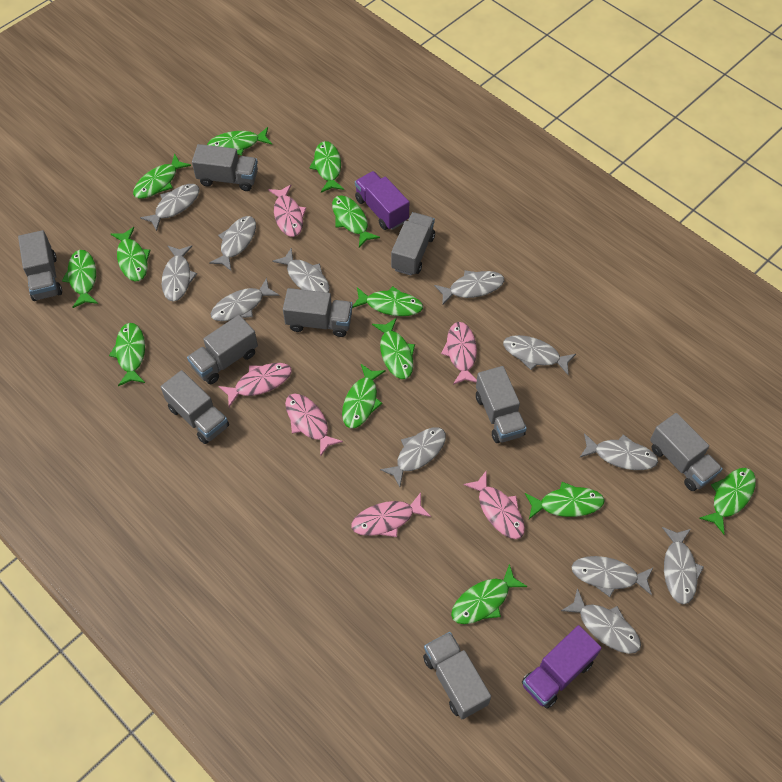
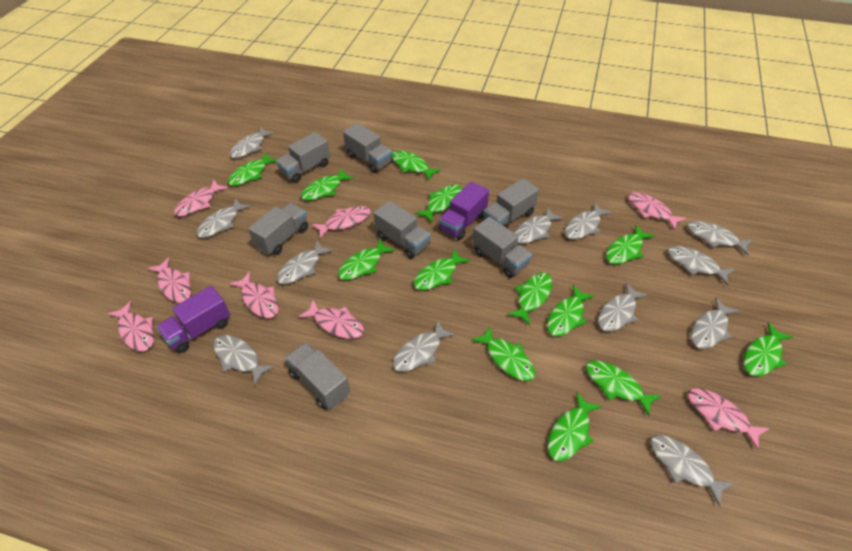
grey truck: 9 -> 7
pink fish: 6 -> 8

